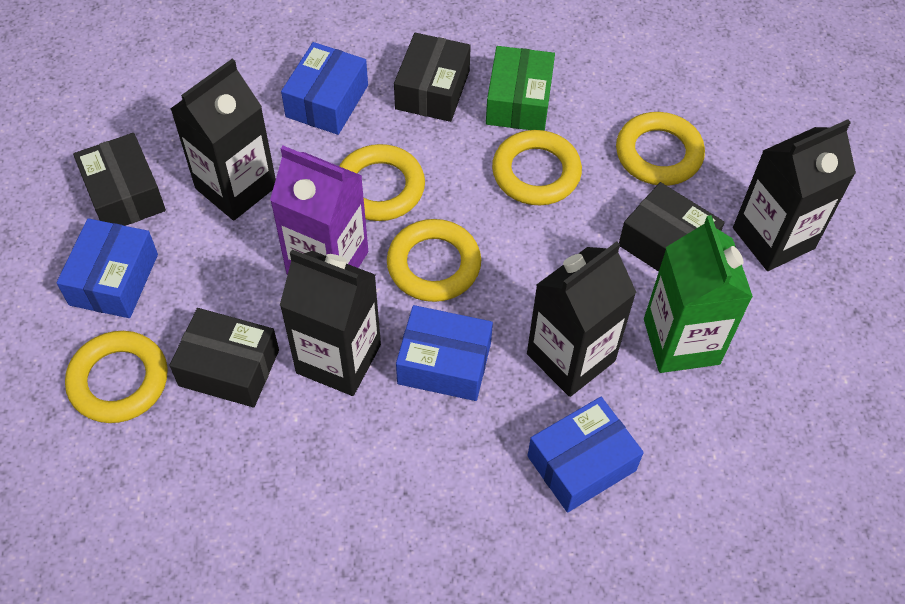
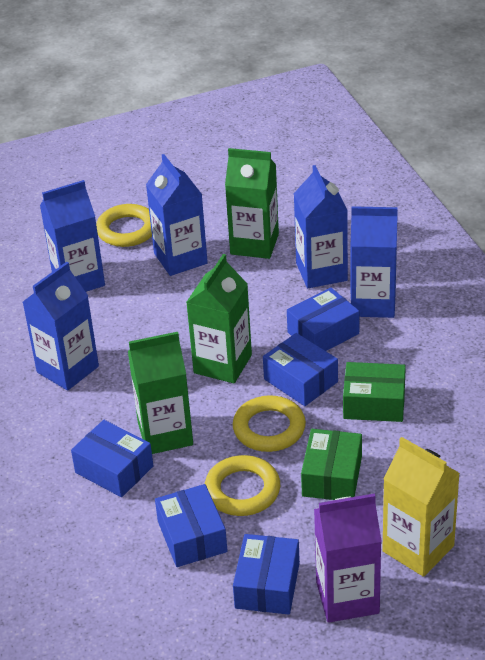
black box: 4 -> 0
black carton: 4 -> 0
blue box: 4 -> 5
blue carton: 0 -> 5
green box: 1 -> 2
green carton: 1 -> 3
yellow carton: 0 -> 1
yellow ring: 5 -> 3

